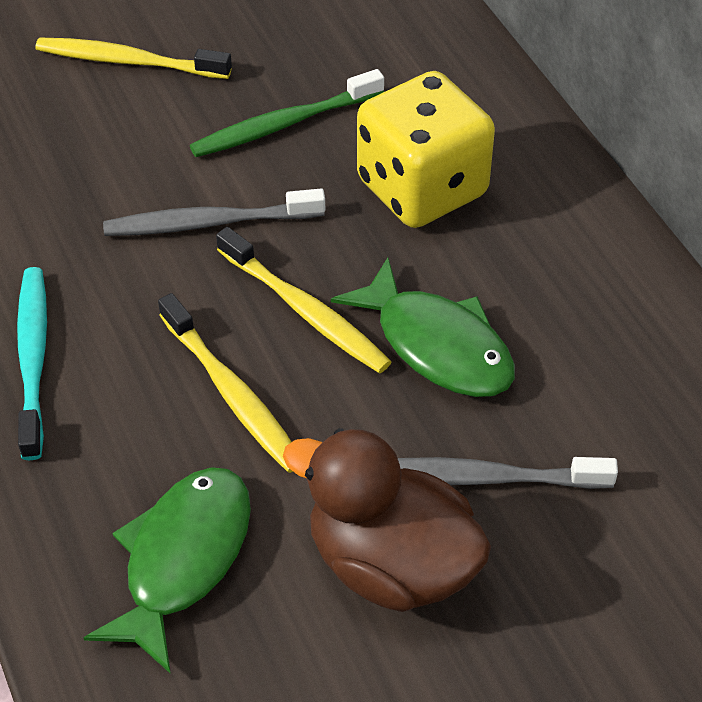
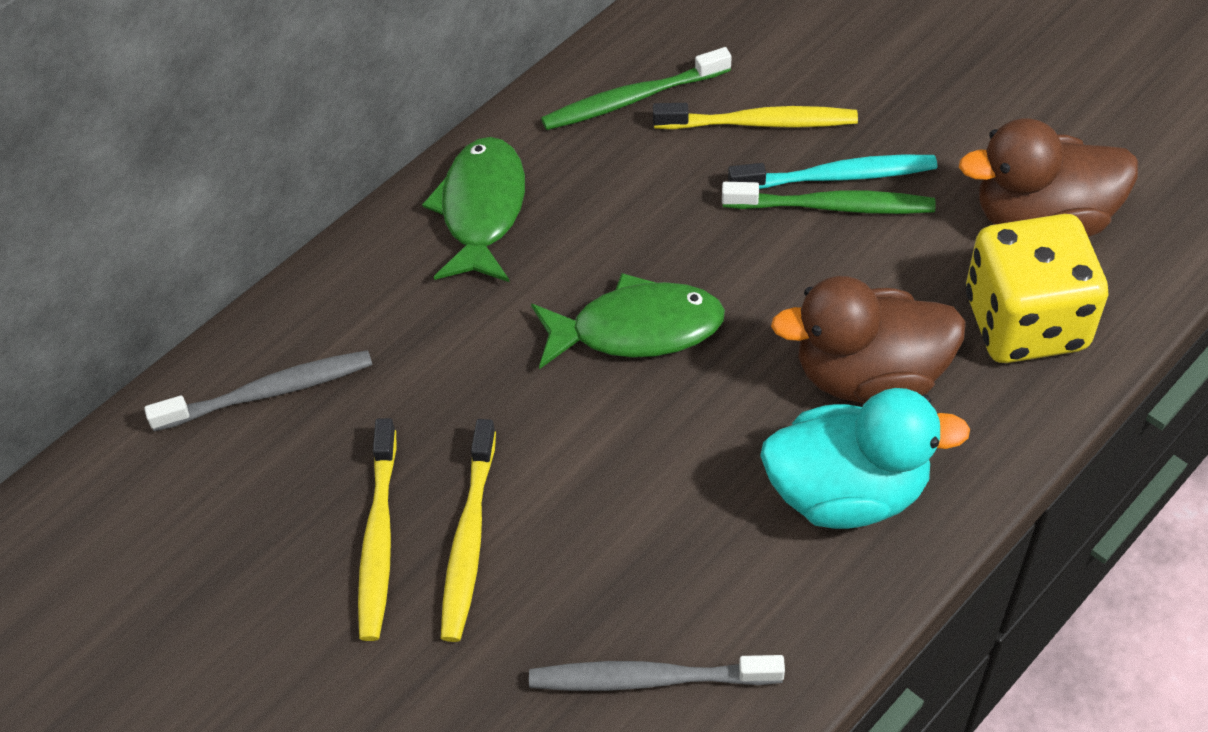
brown duck: 1 -> 2
green toothbrush: 1 -> 2
turquoise duck: 0 -> 1

